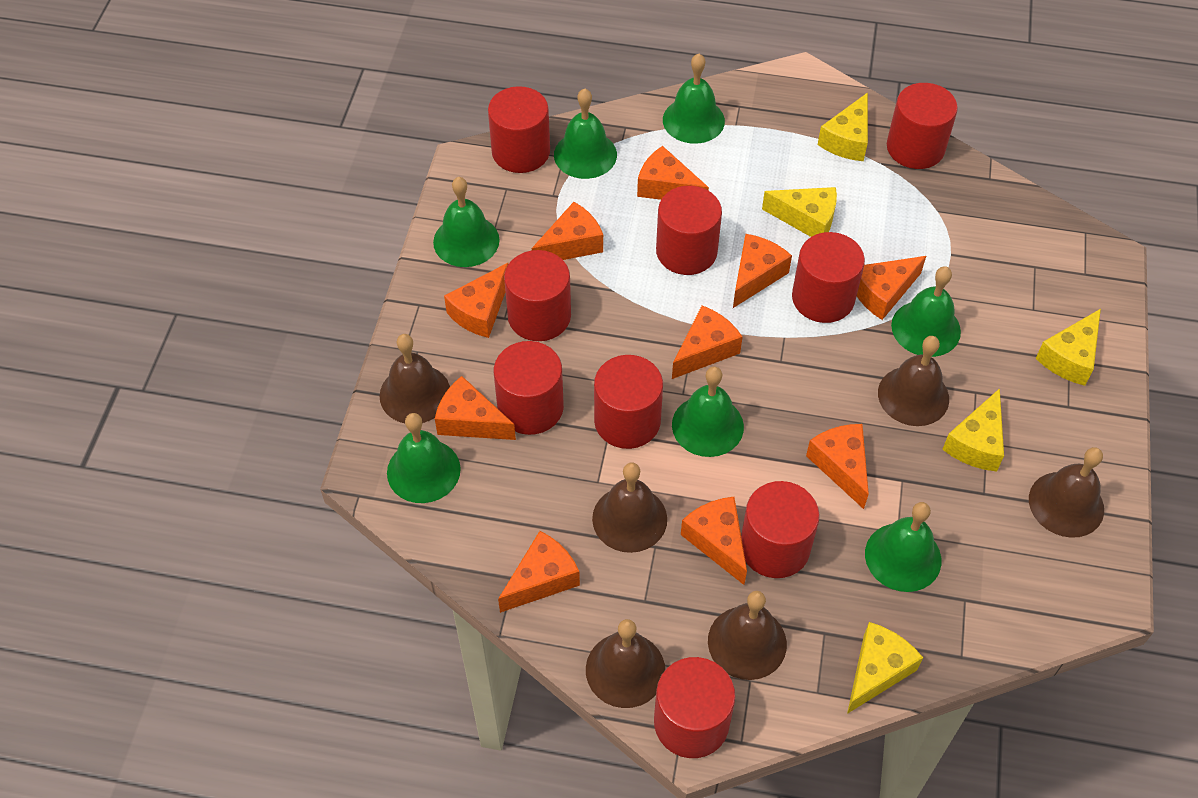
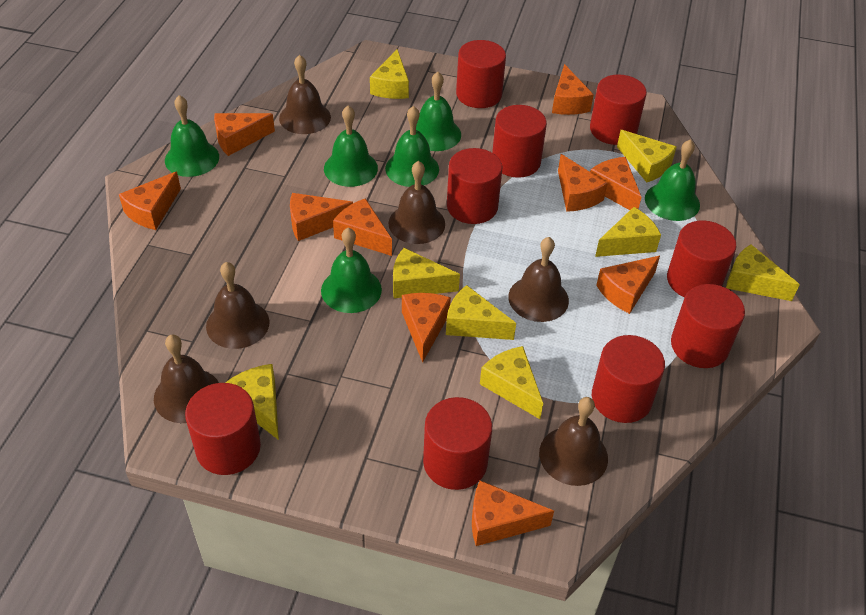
green bell: 7 -> 6
yellow cheese: 5 -> 8

